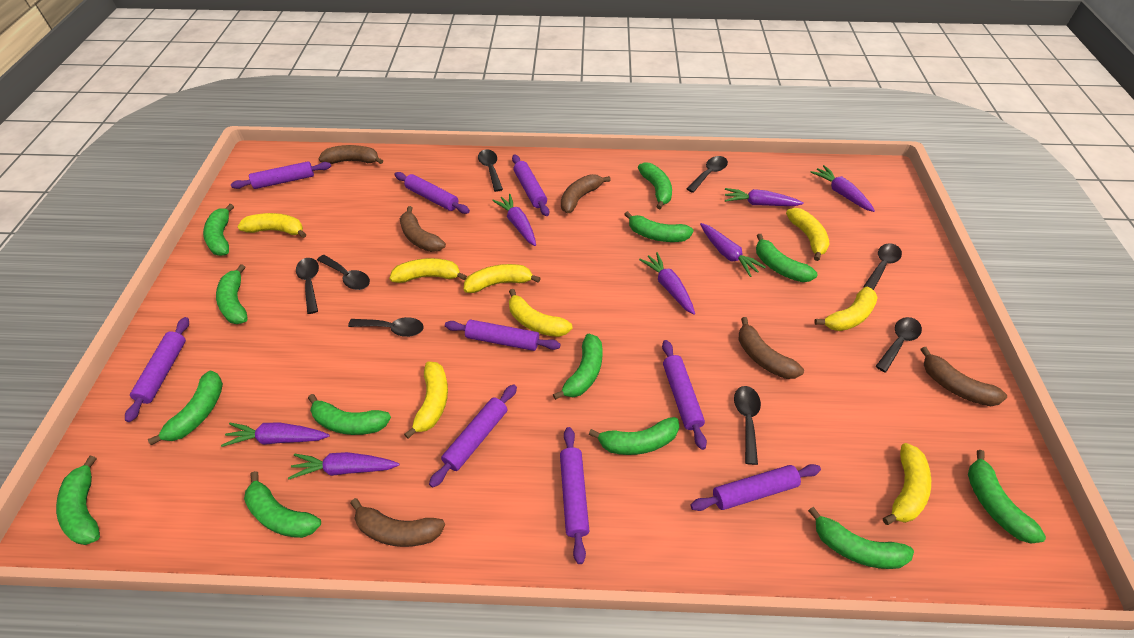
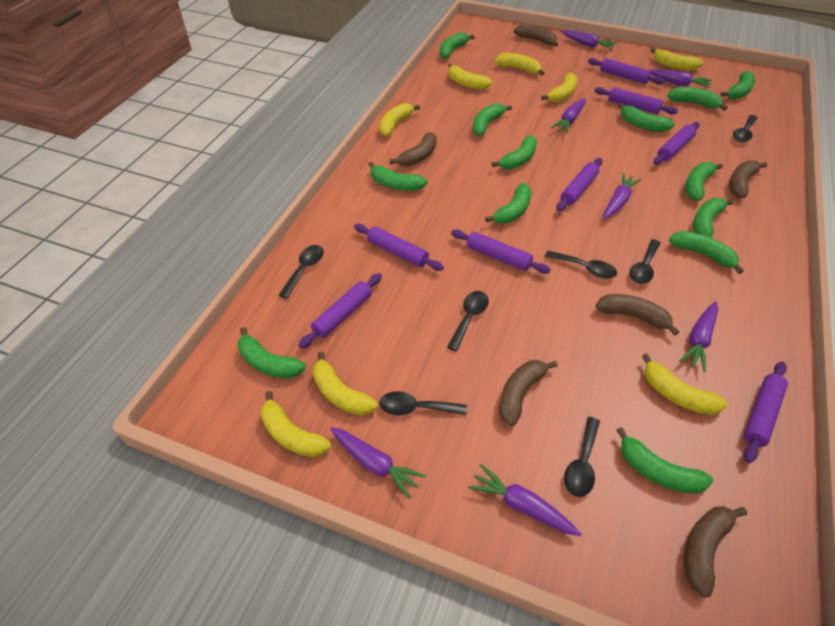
black spoon: 8 -> 7
purple rolling pin: 9 -> 8

